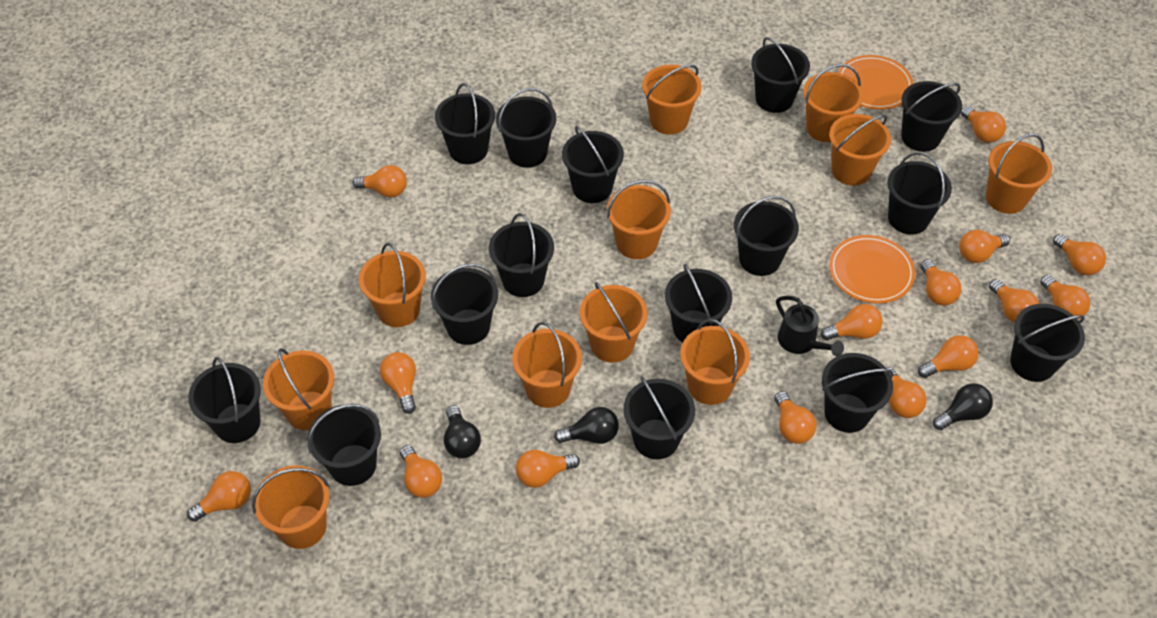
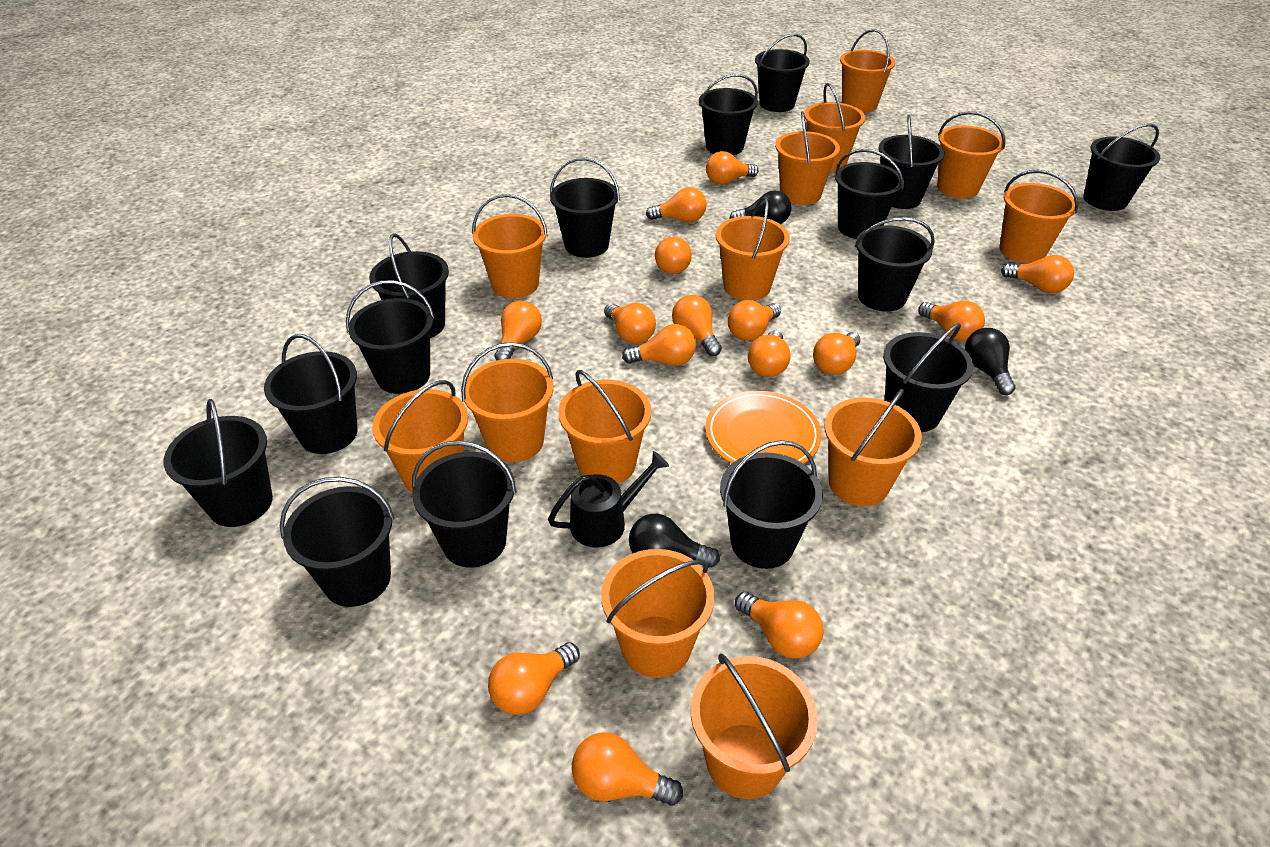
orange bucket: 11 -> 13
orange plate: 2 -> 1

